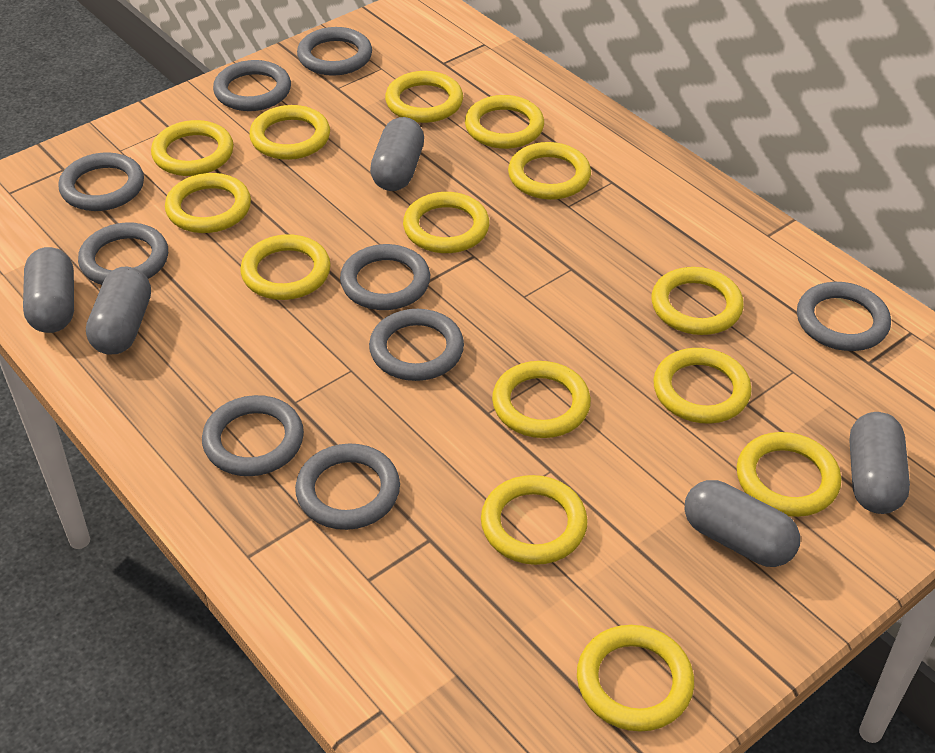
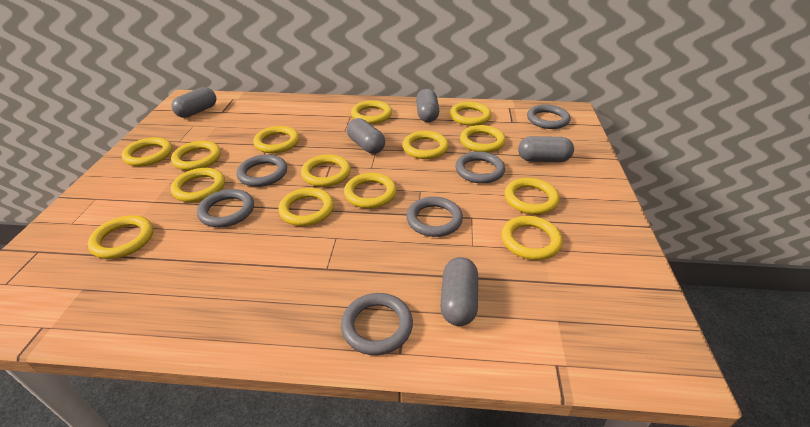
grey ring: 9 -> 6

